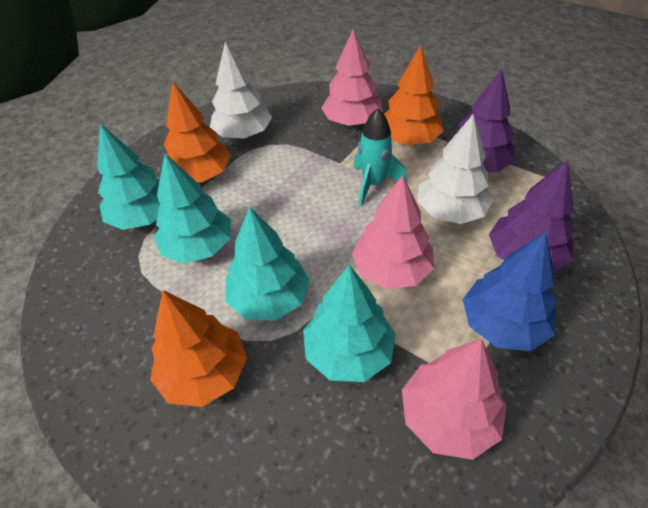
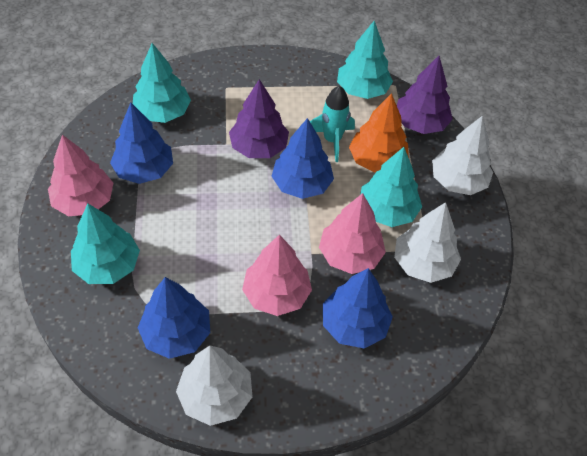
blue tree: 1 -> 4
orange tree: 3 -> 1
white tree: 2 -> 3

